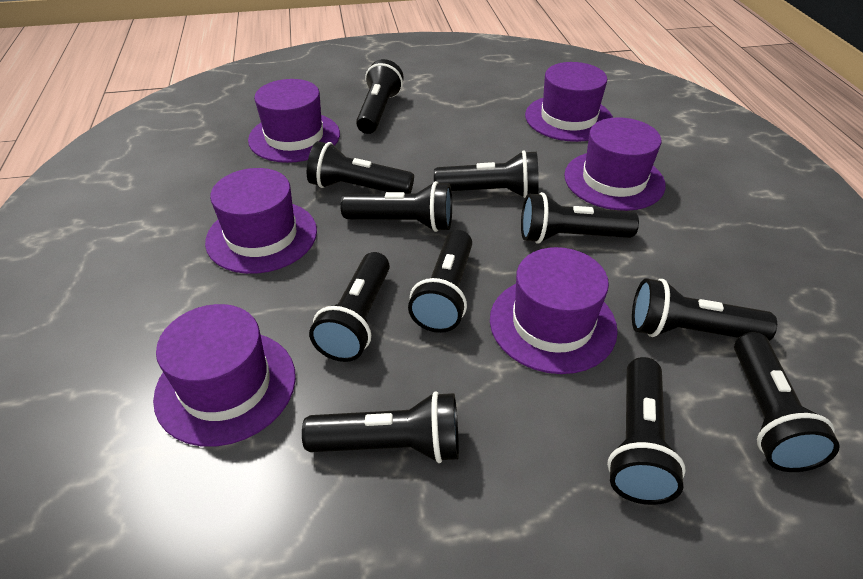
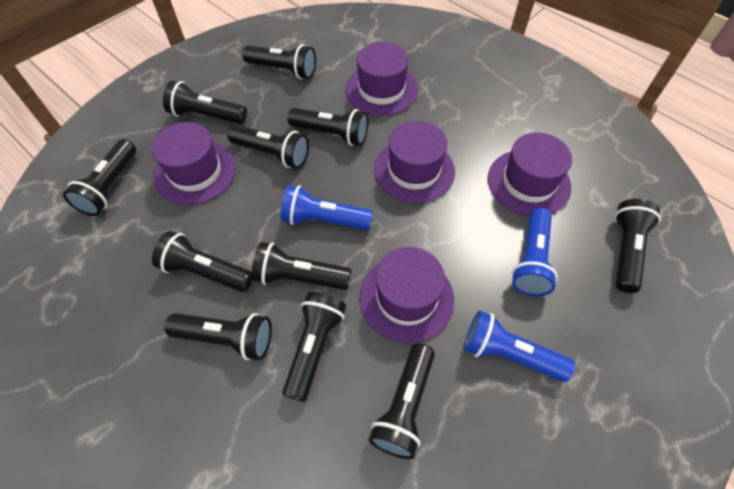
blue flashlight: 0 -> 3
purple hat: 6 -> 5

